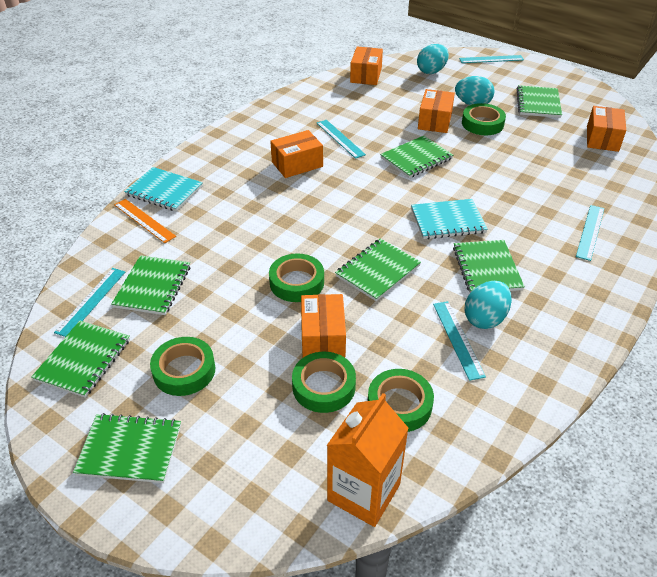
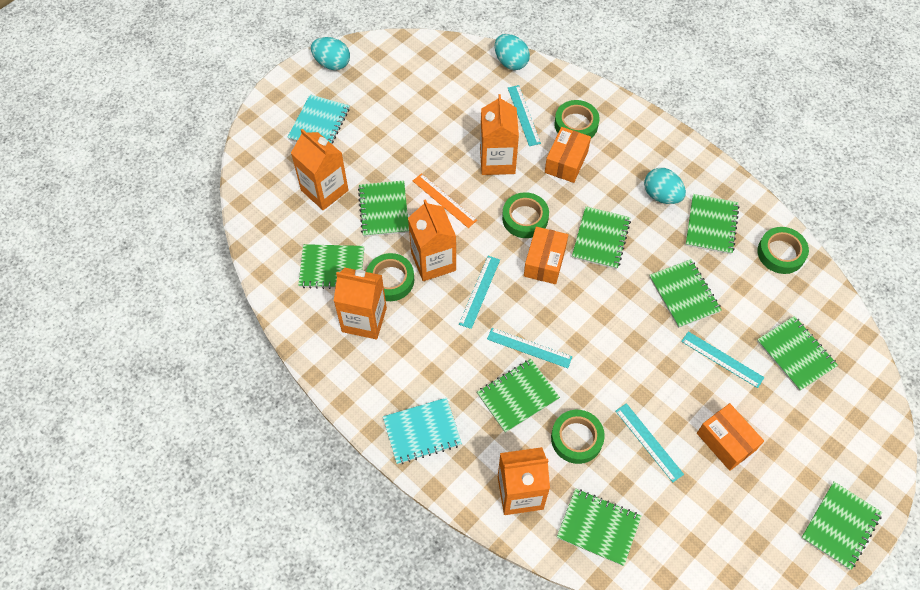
green notebook: 7 -> 9
orange box: 5 -> 3
orange carton: 1 -> 5

